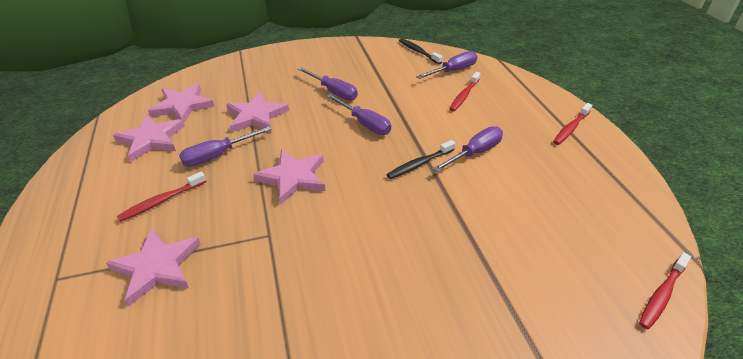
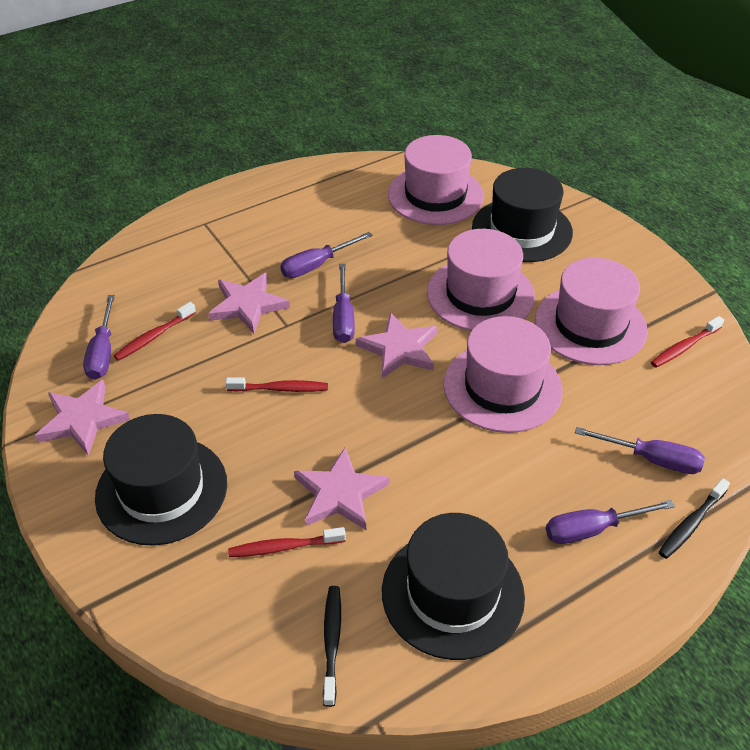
black hat: 0 -> 3
pink hat: 0 -> 4
pink star: 5 -> 4

